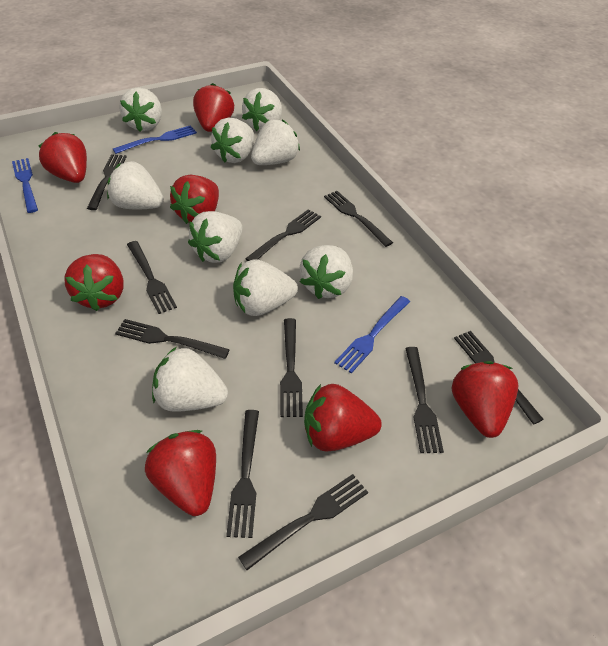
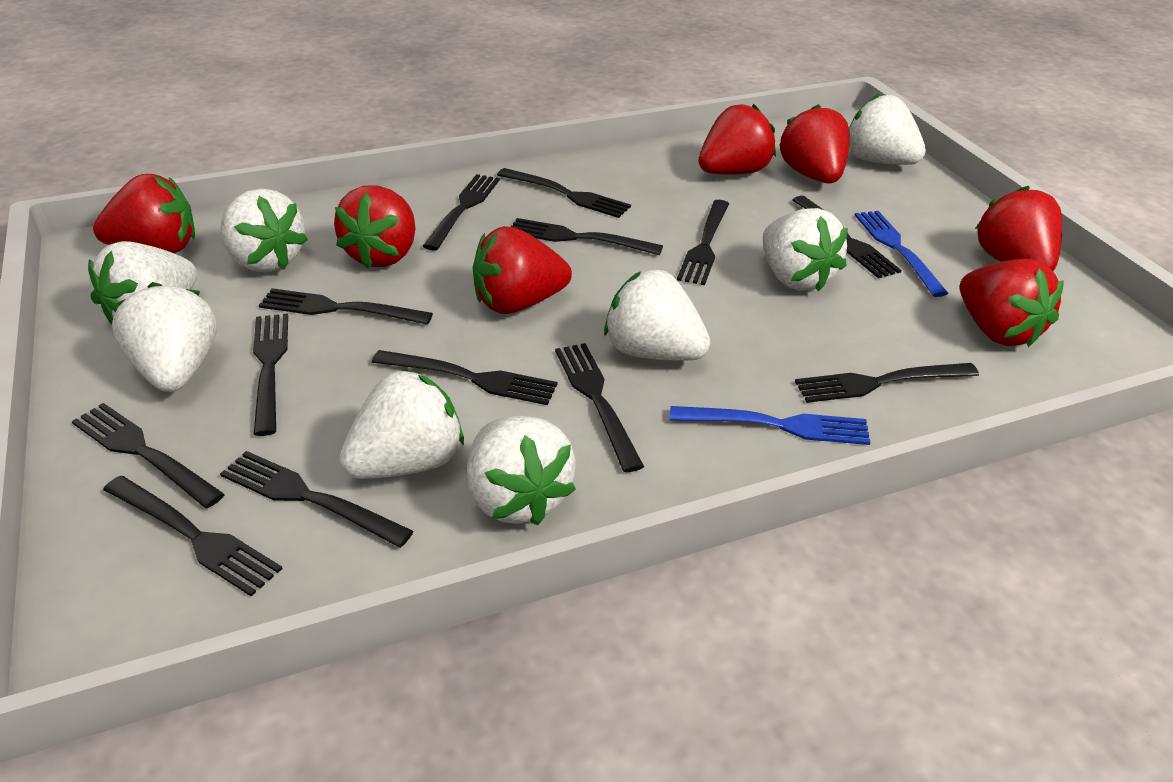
black fork: 10 -> 13
blue fork: 3 -> 2
white strawberry: 9 -> 8

